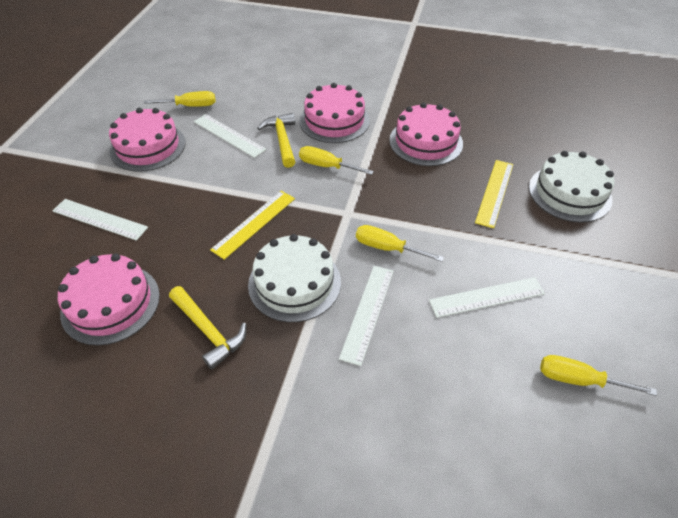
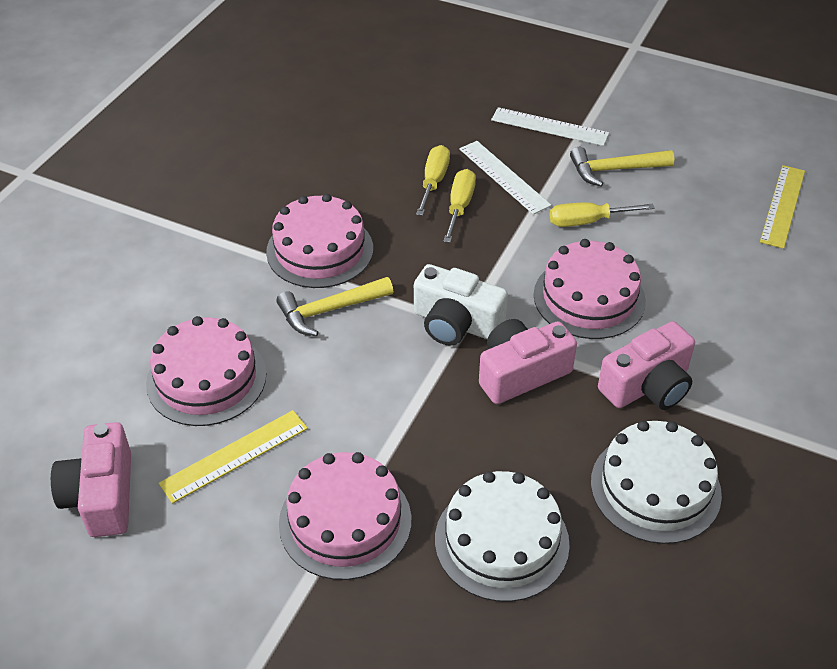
pink camera: 0 -> 3
white camera: 0 -> 1
white ruler: 4 -> 2
yellow screwdriver: 4 -> 3

